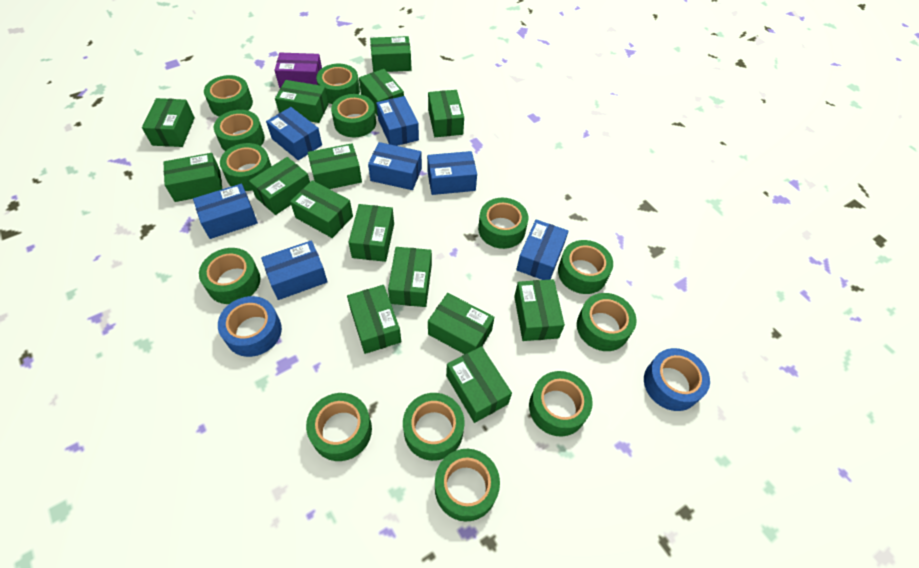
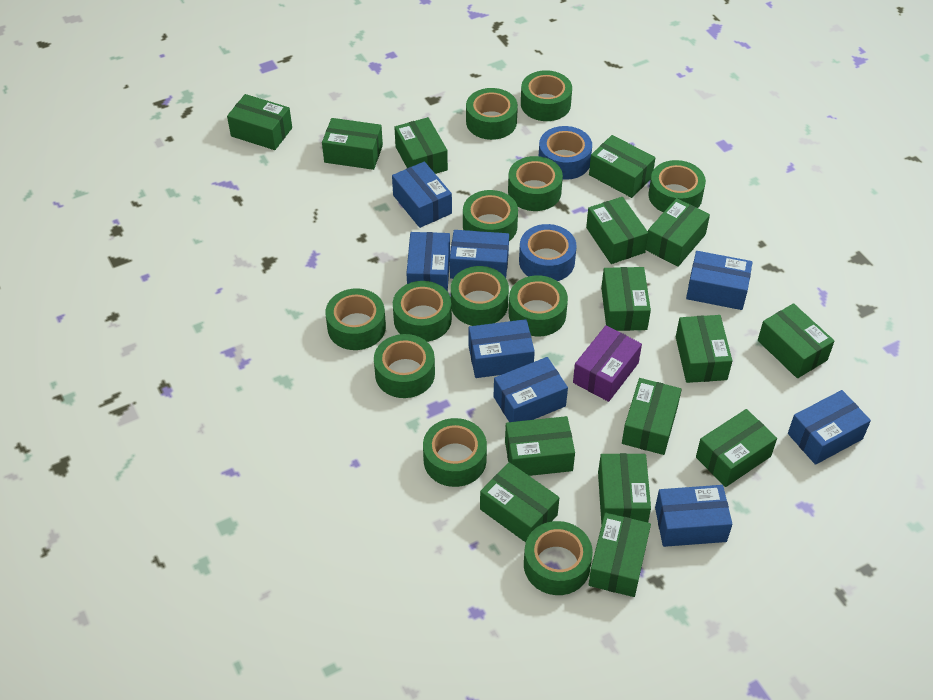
blue box: 7 -> 8
green tape: 13 -> 12

